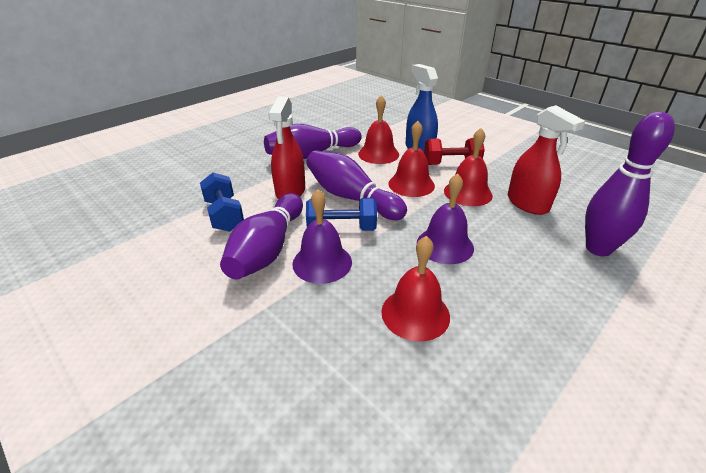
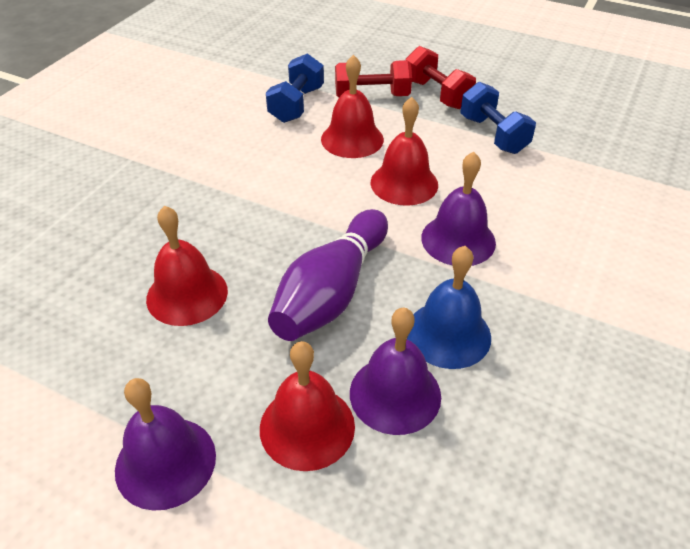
blue bell: 0 -> 1
blue spray bottle: 1 -> 0
purple bell: 2 -> 3
purple bowling pin: 4 -> 1
red dumbbell: 1 -> 2
red spray bottle: 2 -> 0

